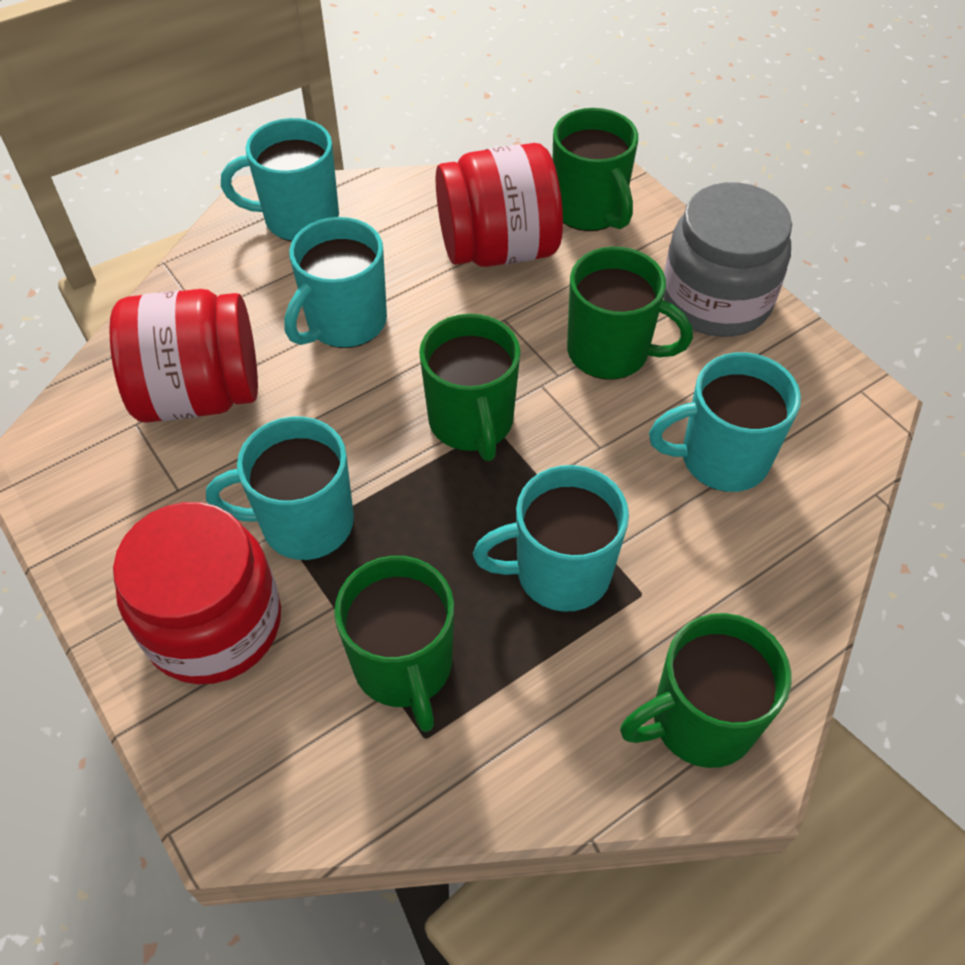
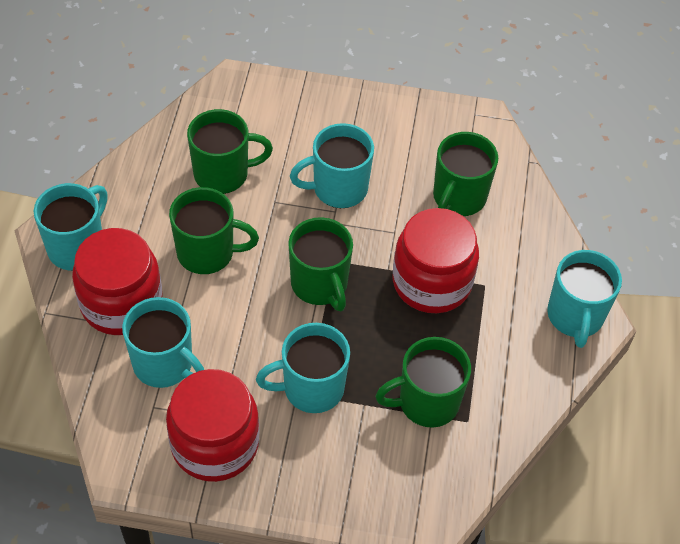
grey jar: 1 -> 0

